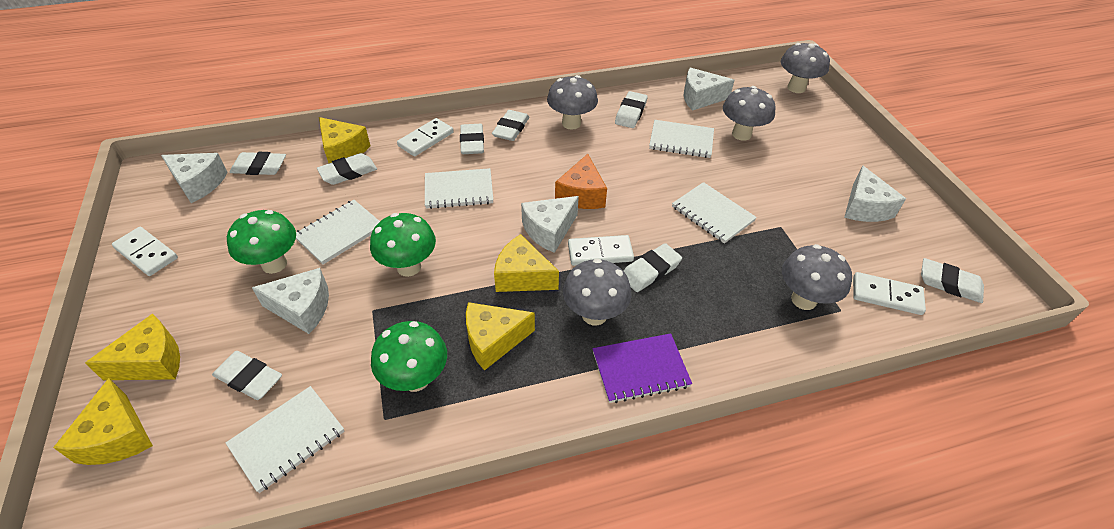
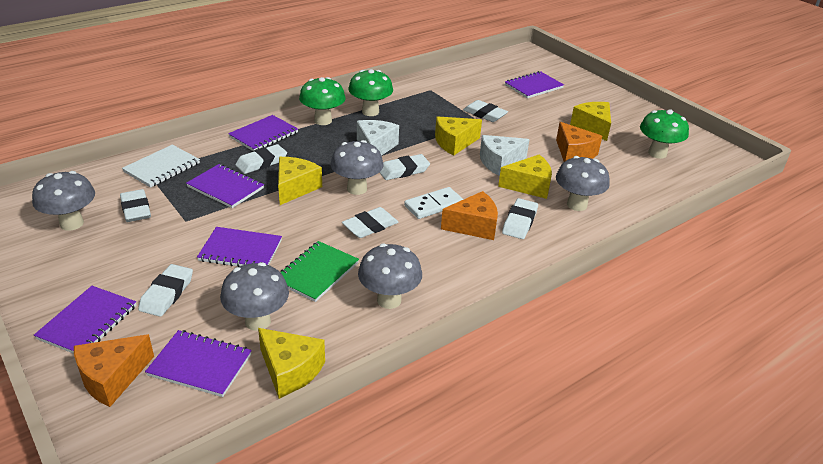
green notebook: 0 -> 1
orange cheese: 1 -> 3
purple notebook: 1 -> 6
white cheese: 5 -> 2
white domino: 4 -> 1
white eraser: 8 -> 7
white notebook: 5 -> 1

